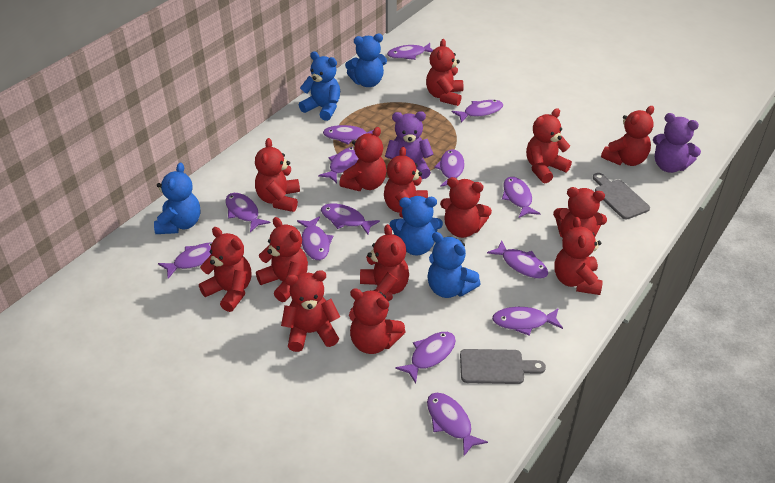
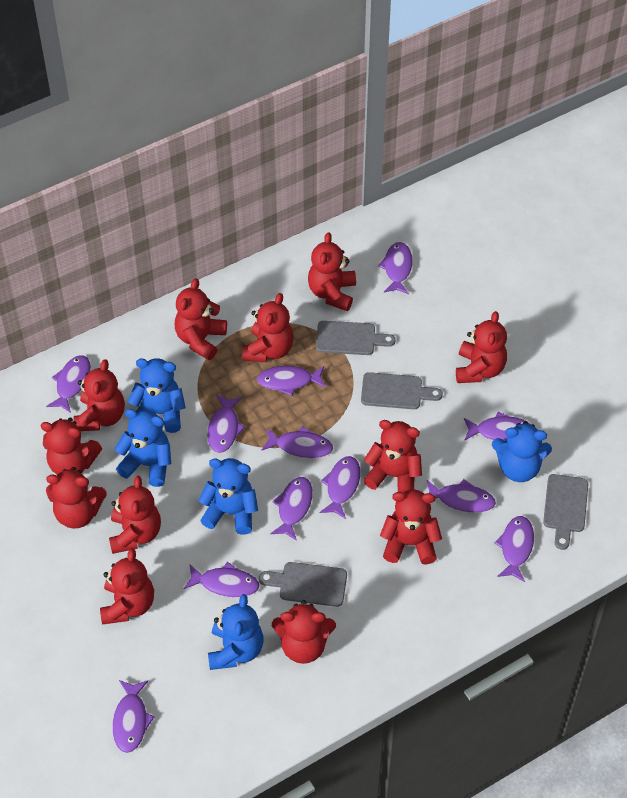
grey cutting board: 2 -> 4
purple fish: 14 -> 12
purple teddy bear: 2 -> 0
red teddy bear: 14 -> 12

